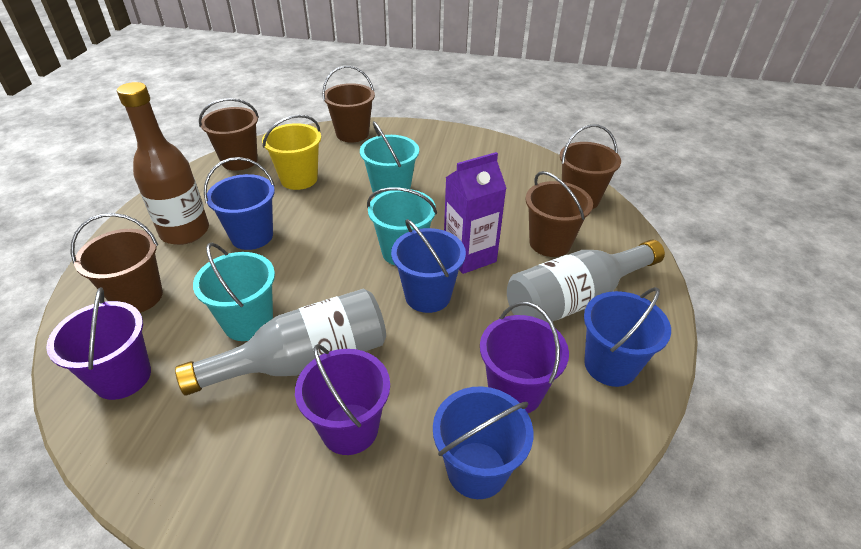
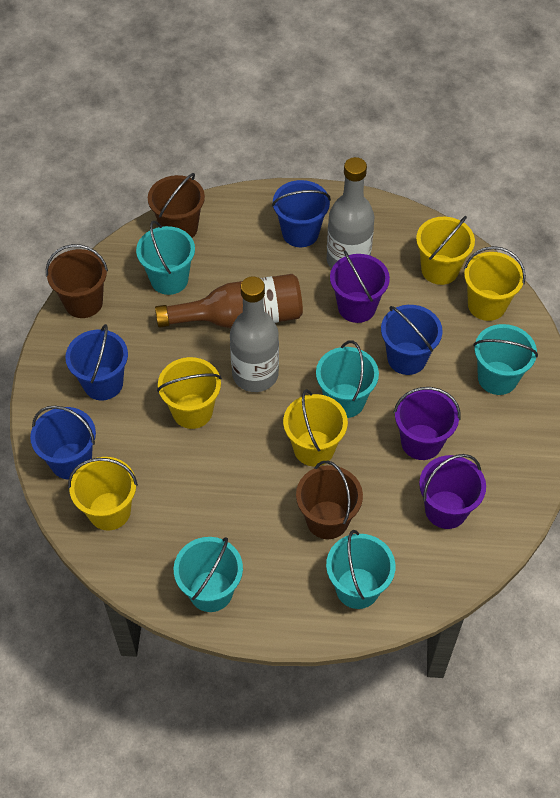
brown bucket: 5 -> 3
purple carton: 1 -> 0
turquoise bucket: 3 -> 5
yellow bucket: 1 -> 5

